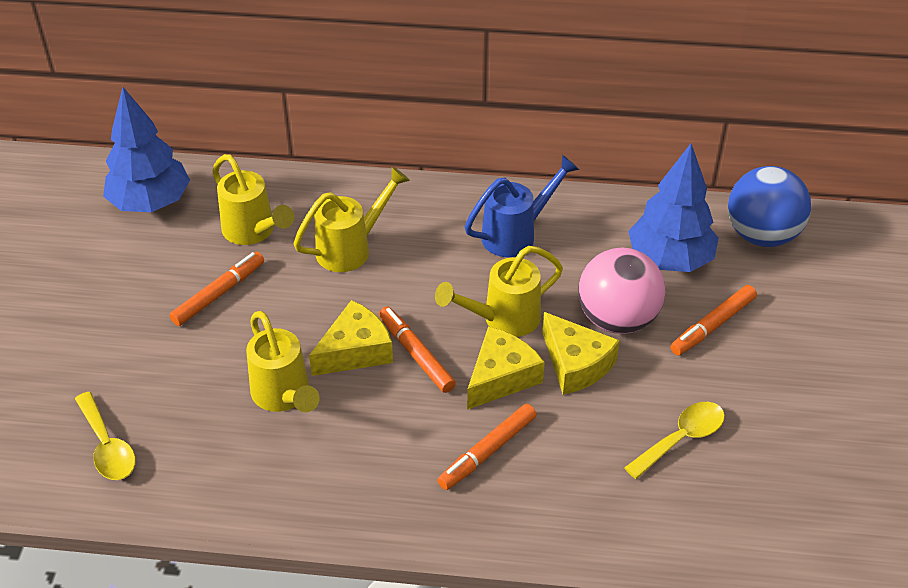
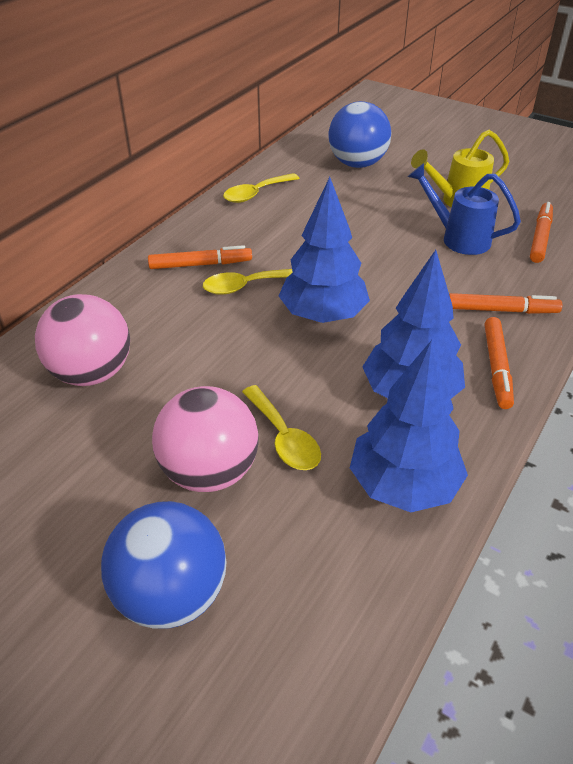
blue ball: 1 -> 2
blue tree: 2 -> 3
pink ball: 1 -> 2
yellow cheese: 3 -> 0
yellow spoon: 2 -> 3
yellow watering can: 4 -> 1

